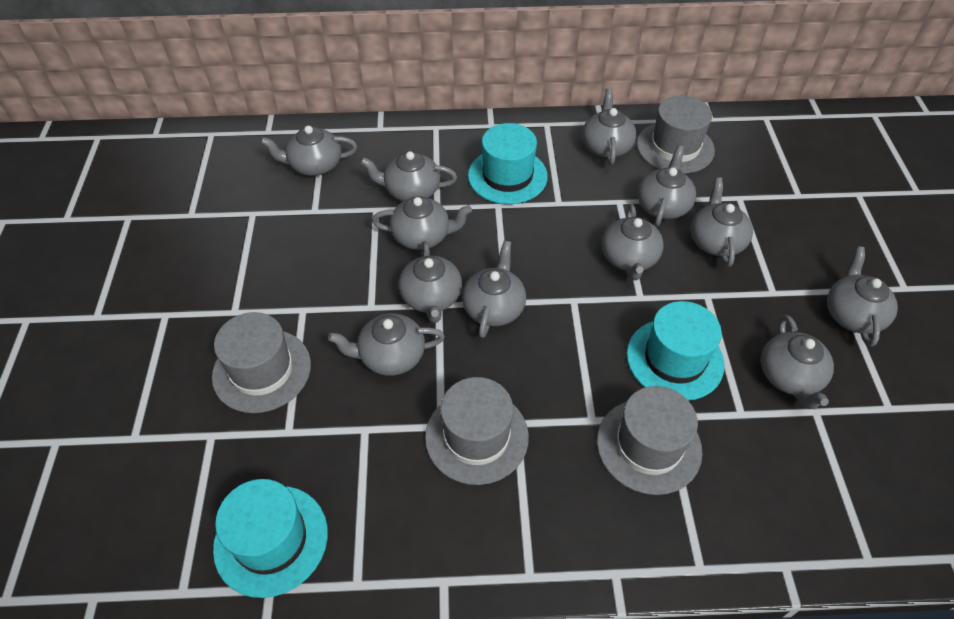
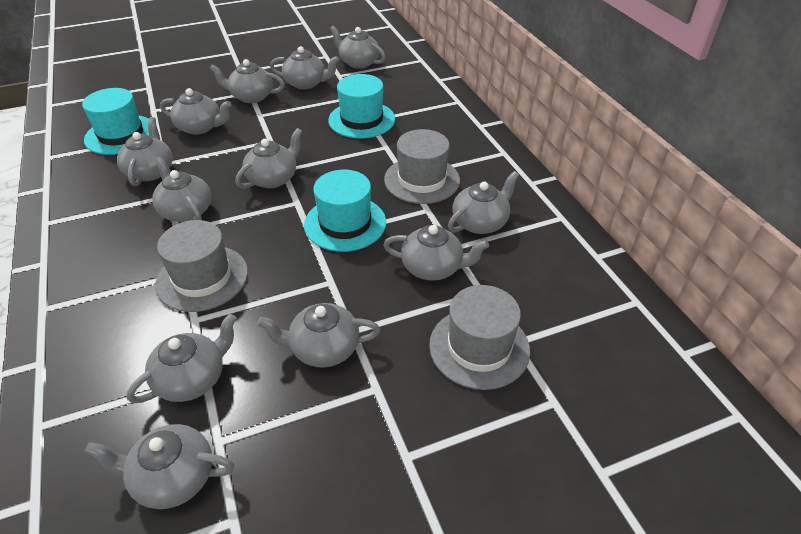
grey hat: 4 -> 3

